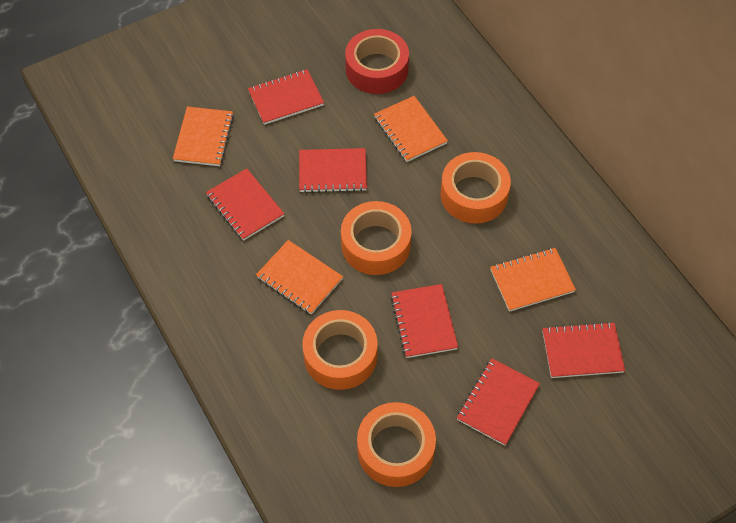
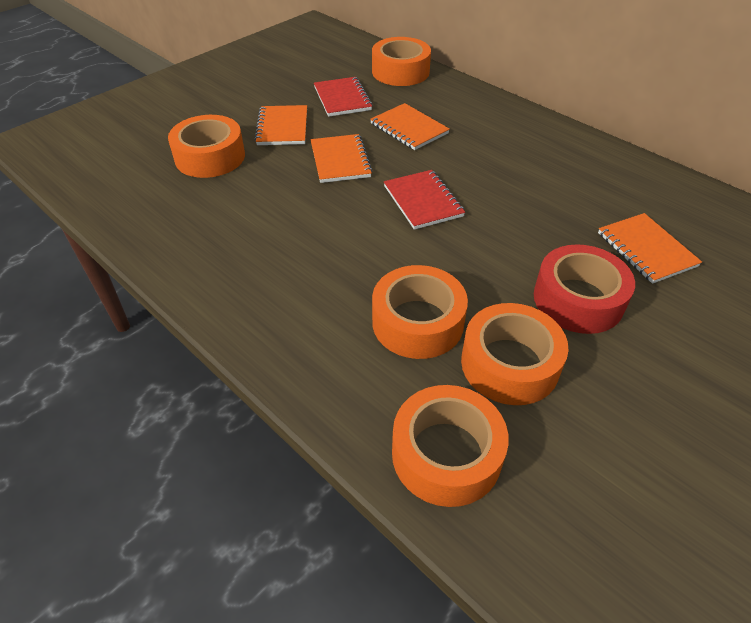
orange tape: 4 -> 5
red notebook: 6 -> 2

